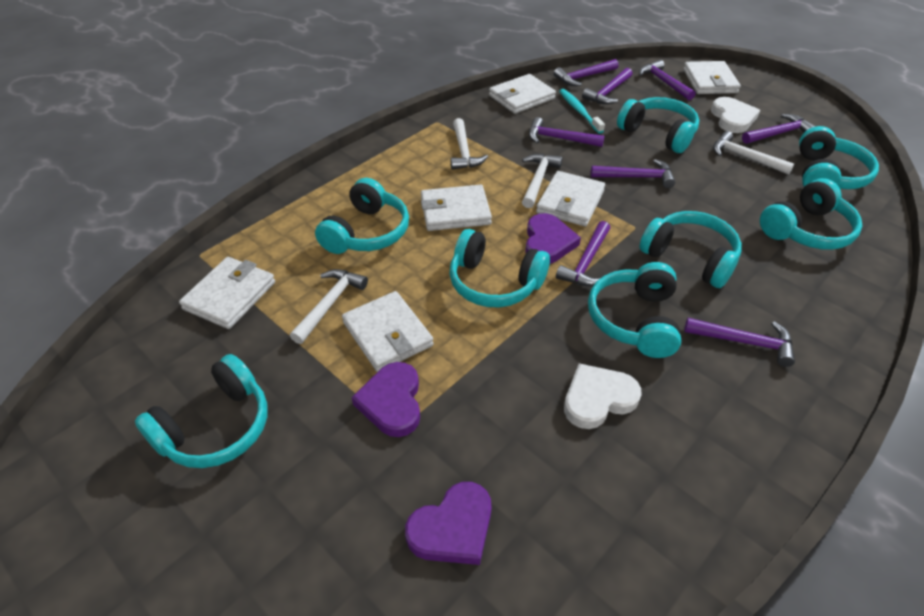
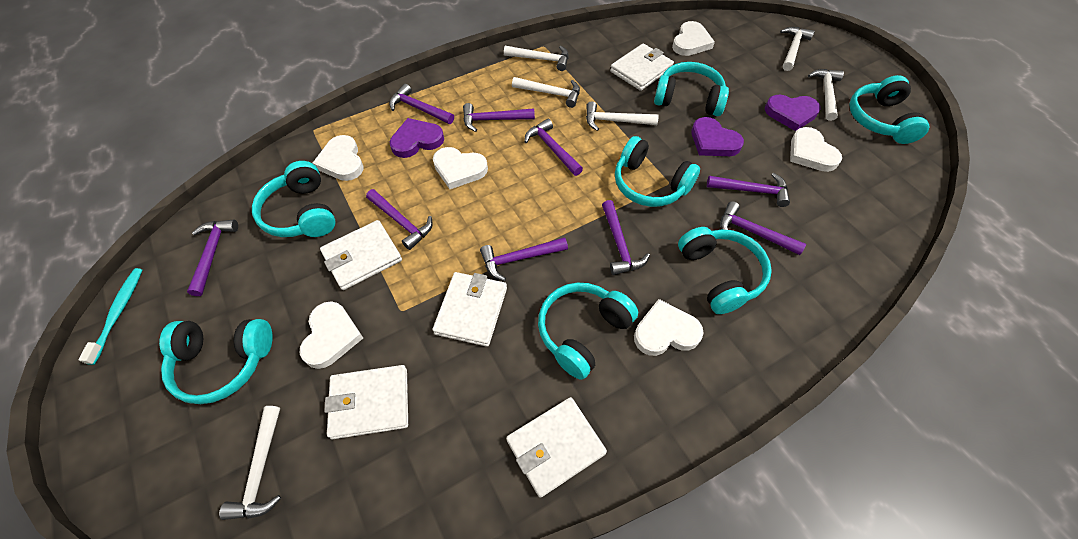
purple hammer: 8 -> 9
turquoise headphones: 8 -> 7
white hammer: 4 -> 6
white heart: 2 -> 6
white wallet: 6 -> 5

